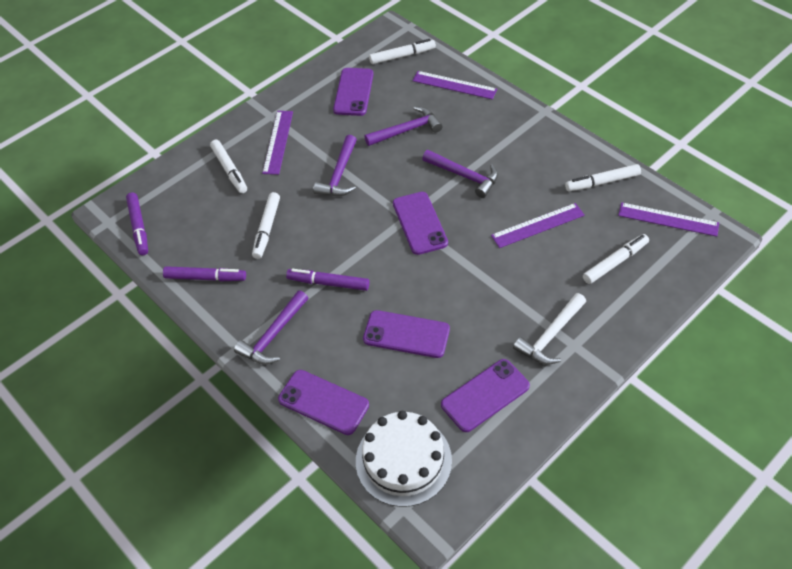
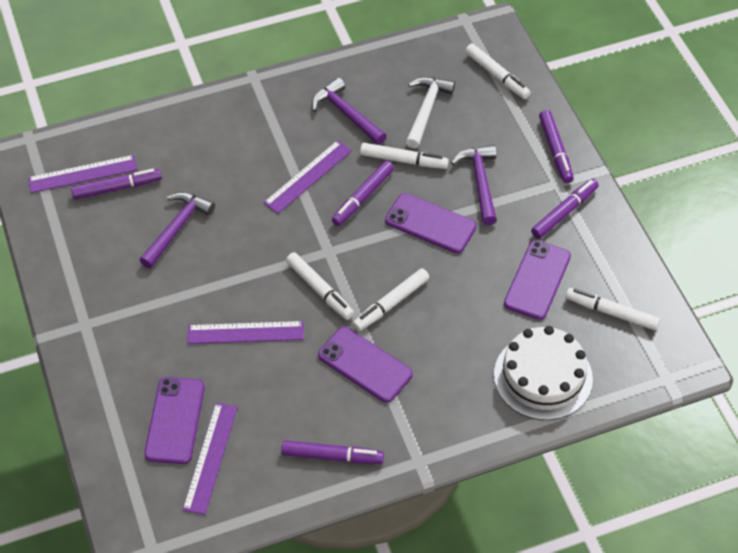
purple hammer: 4 -> 3
purple marker: 3 -> 5
purple phone: 5 -> 4

